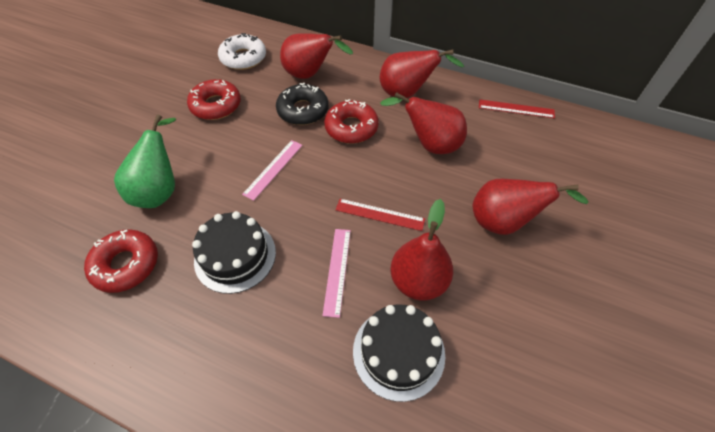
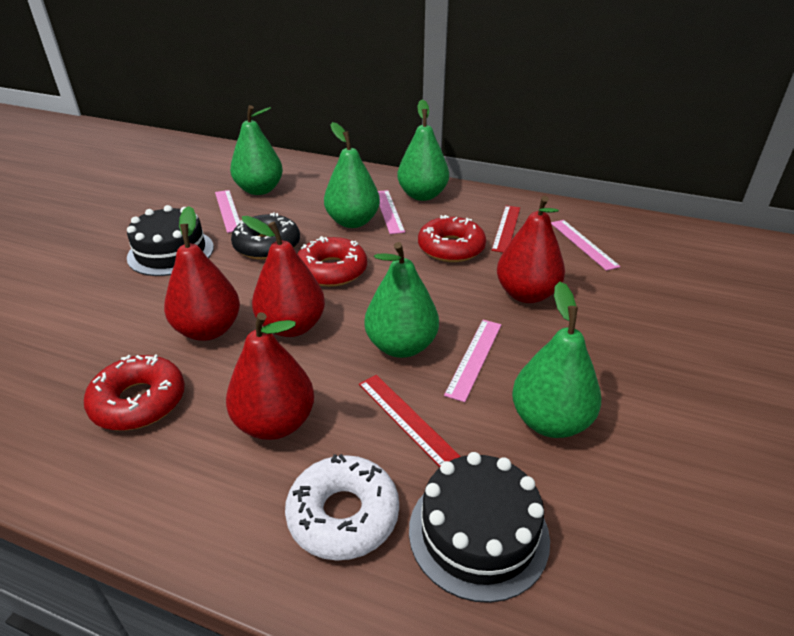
green pear: 1 -> 5
pink ruler: 2 -> 4
red pear: 5 -> 4

